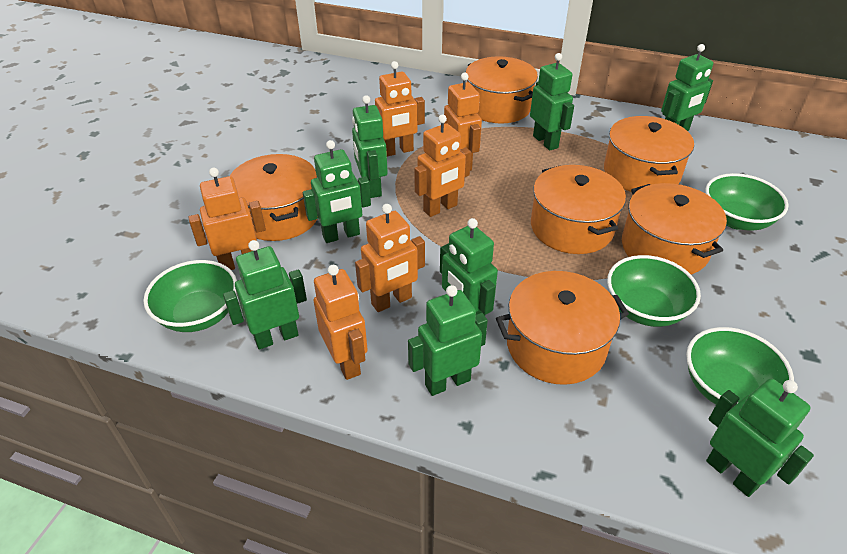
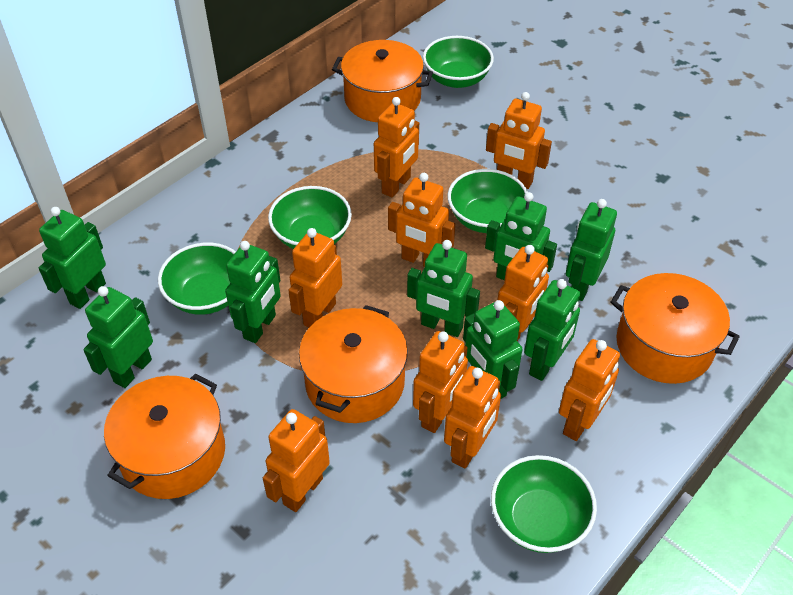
green bowl: 4 -> 5
orange pot: 6 -> 4
orange robot: 6 -> 9

